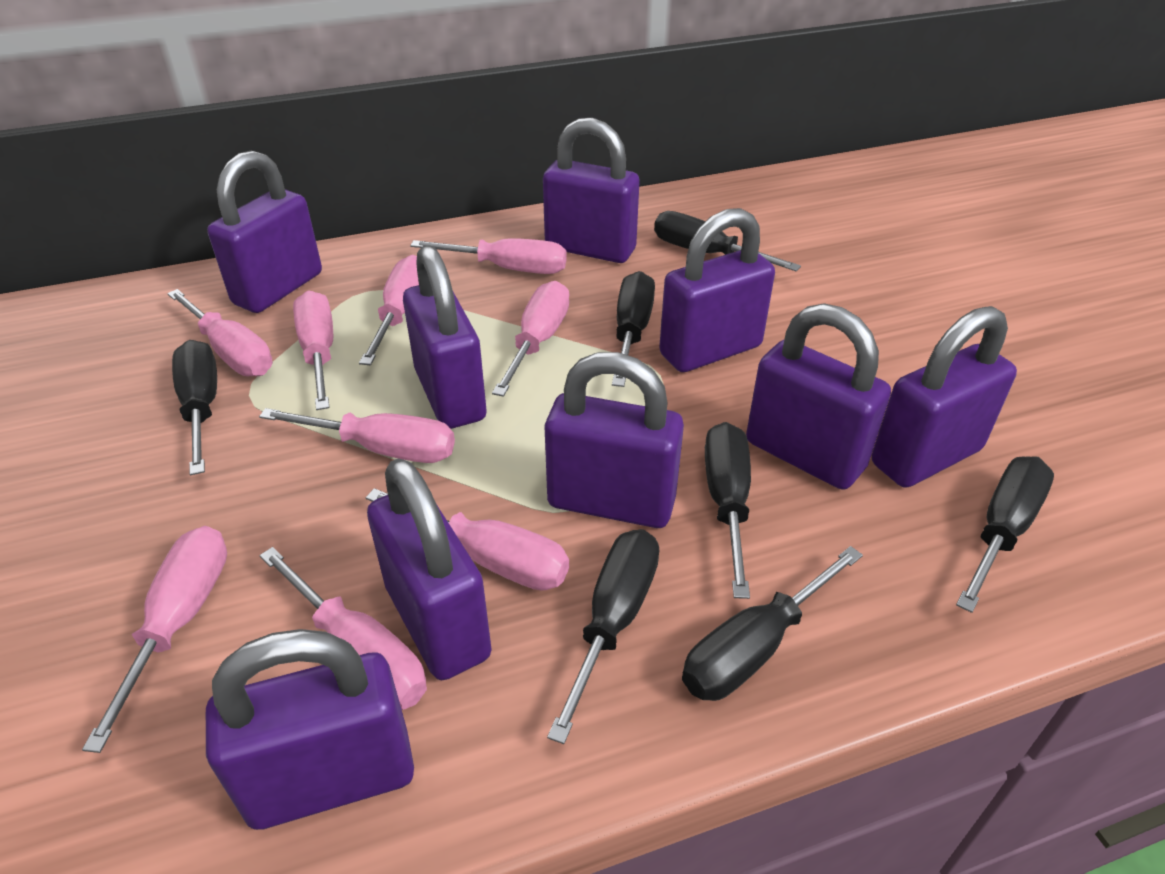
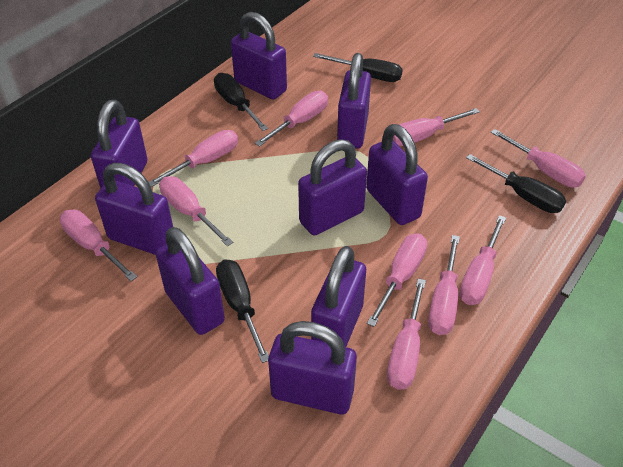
black screwdriver: 7 -> 4
pink screwdriver: 9 -> 10

